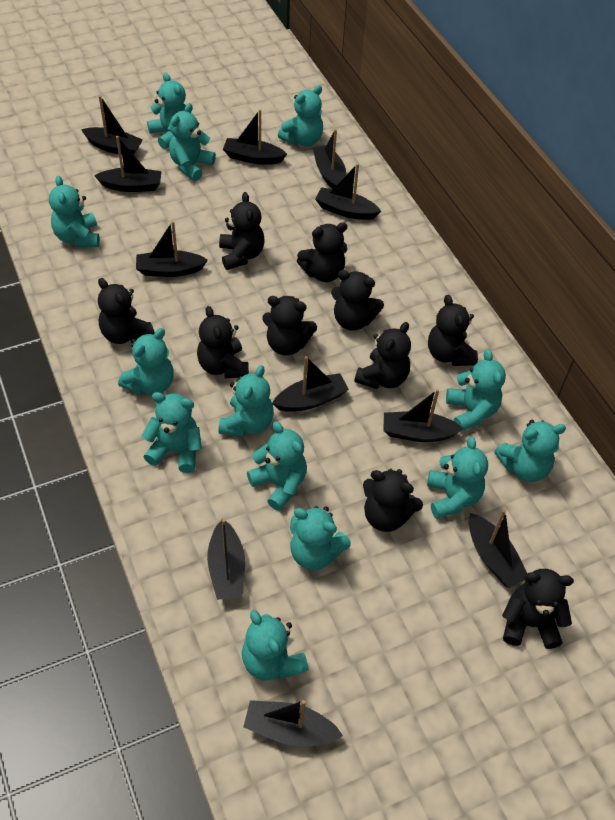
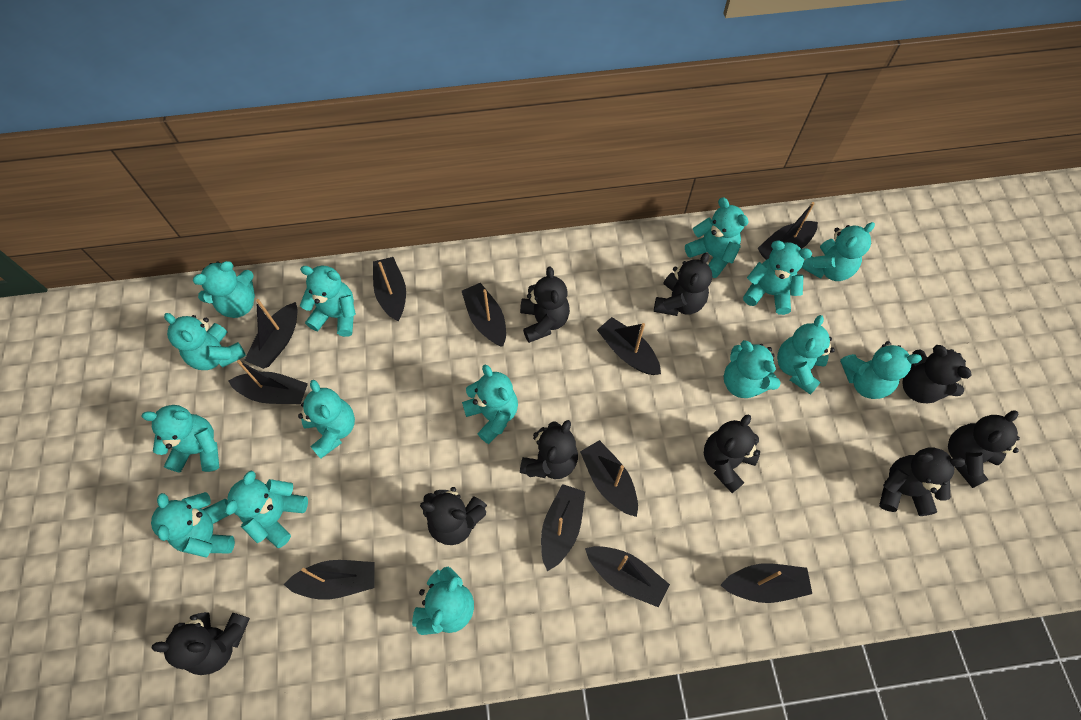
black teddy bear: 10 -> 9
turquoise teddy bear: 13 -> 15

